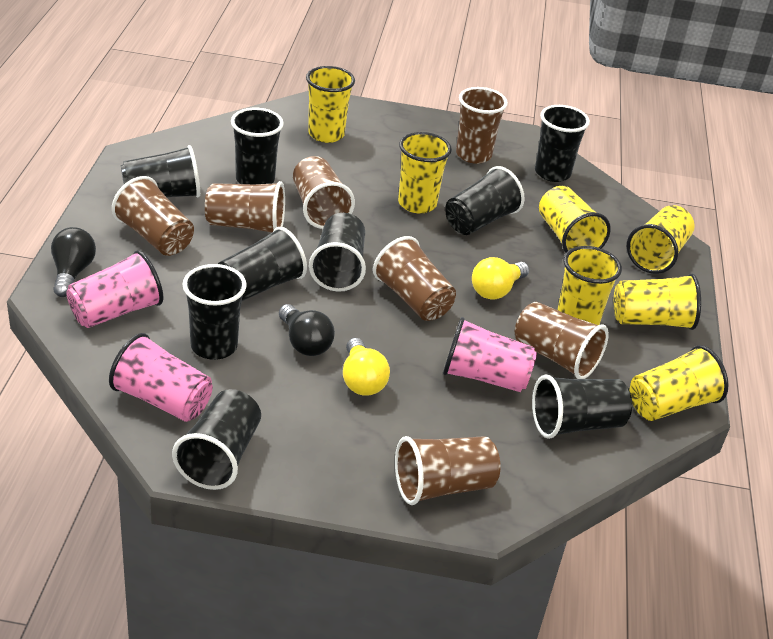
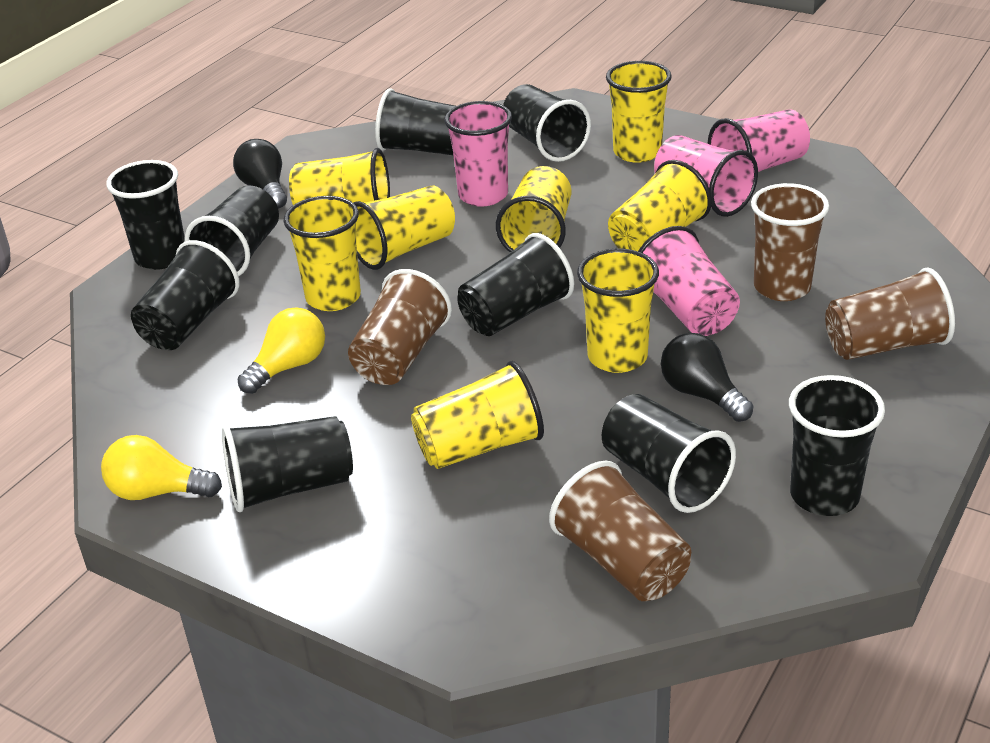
brown cup: 7 -> 4
pink cup: 3 -> 4
yellow cup: 7 -> 8

